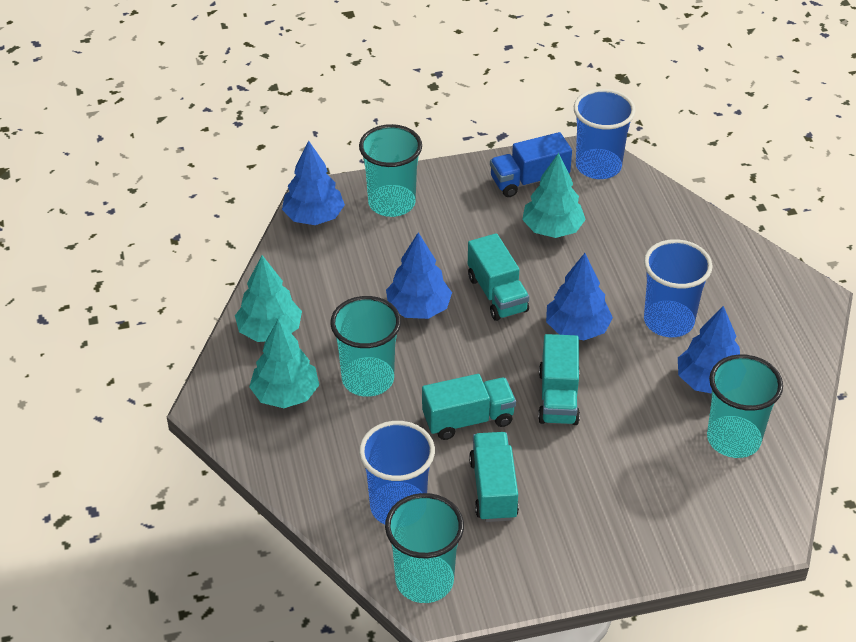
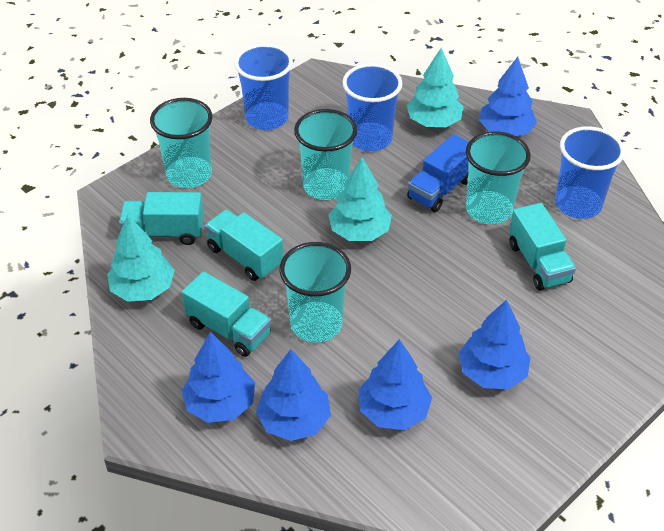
blue tree: 4 -> 5

